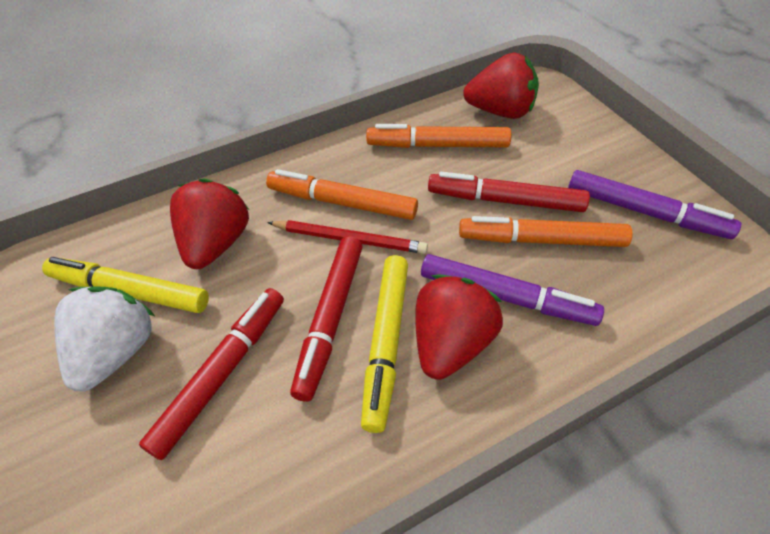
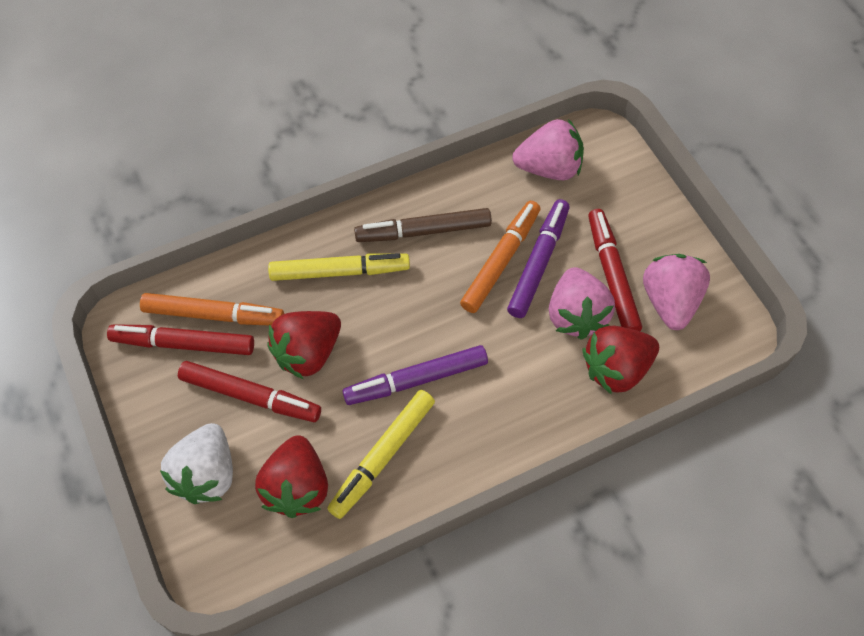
brown marker: 0 -> 1
orange marker: 3 -> 2
pink strawberry: 0 -> 3
red pencil: 1 -> 0

